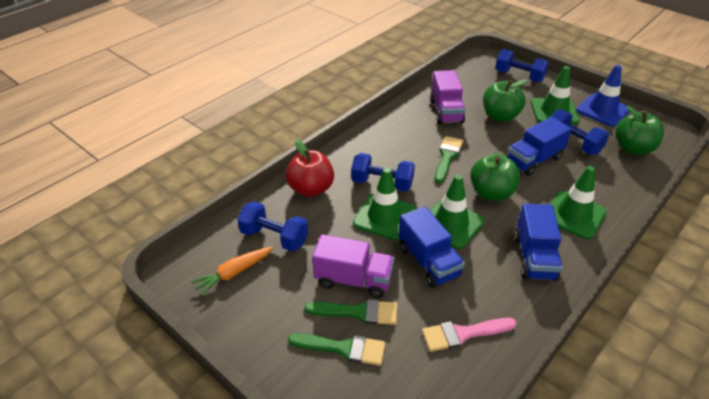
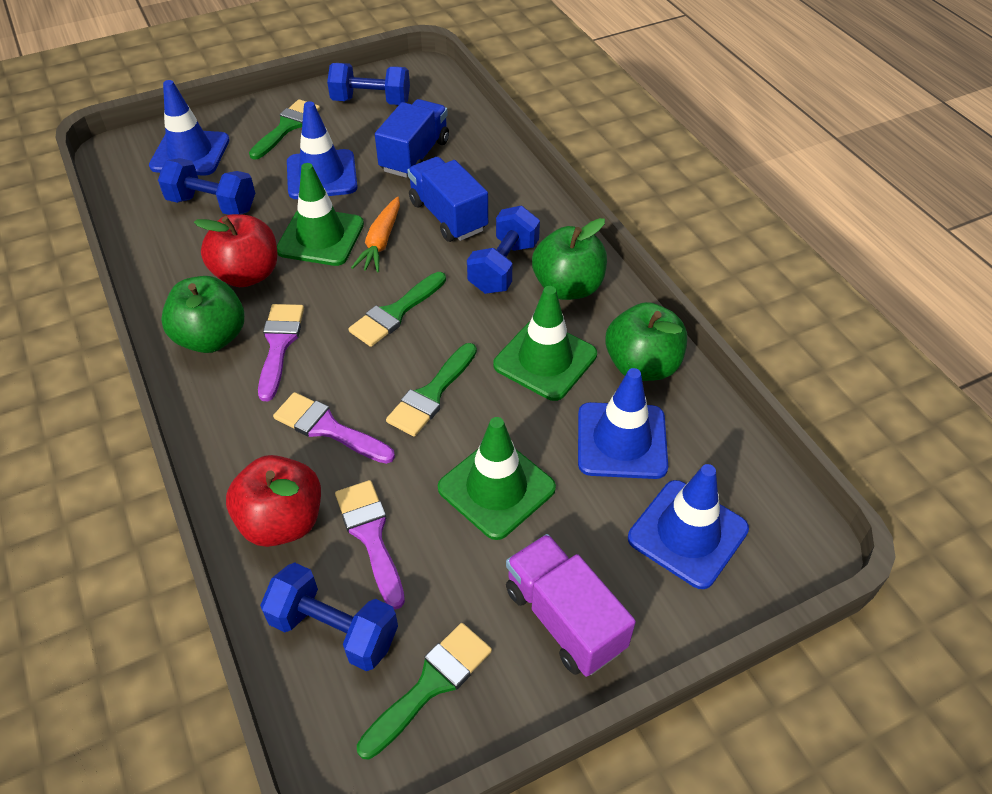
blue traffic cone: 1 -> 4
blue truck: 3 -> 2
green brush: 3 -> 4
green traffic cone: 4 -> 3
pink brush: 1 -> 0
purple brush: 0 -> 3
purple truck: 2 -> 1
red apple: 1 -> 2

